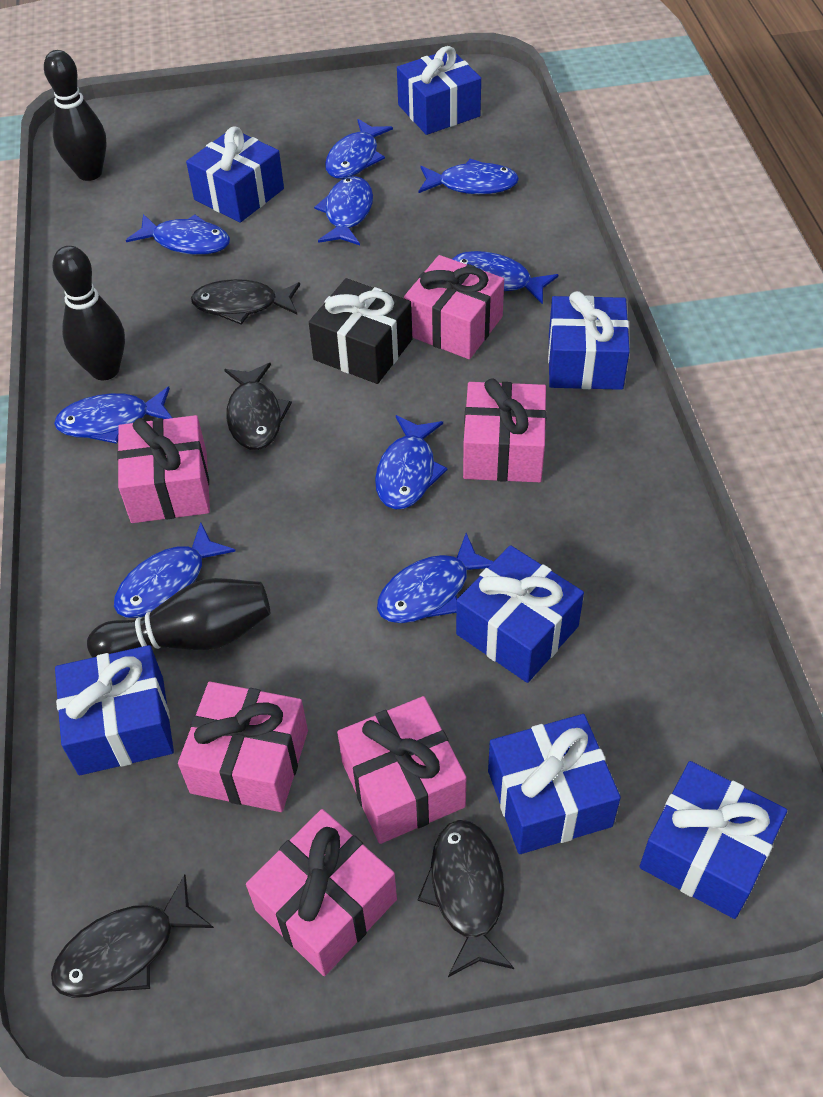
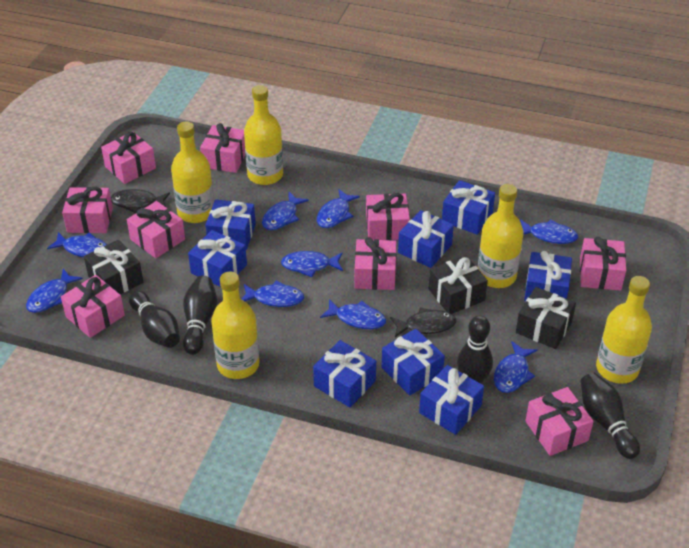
black bowling pin: 3 -> 4
black fish: 4 -> 2
black gift: 1 -> 3
blue gift: 7 -> 8
pink gift: 6 -> 9
yellow bottle: 0 -> 5

